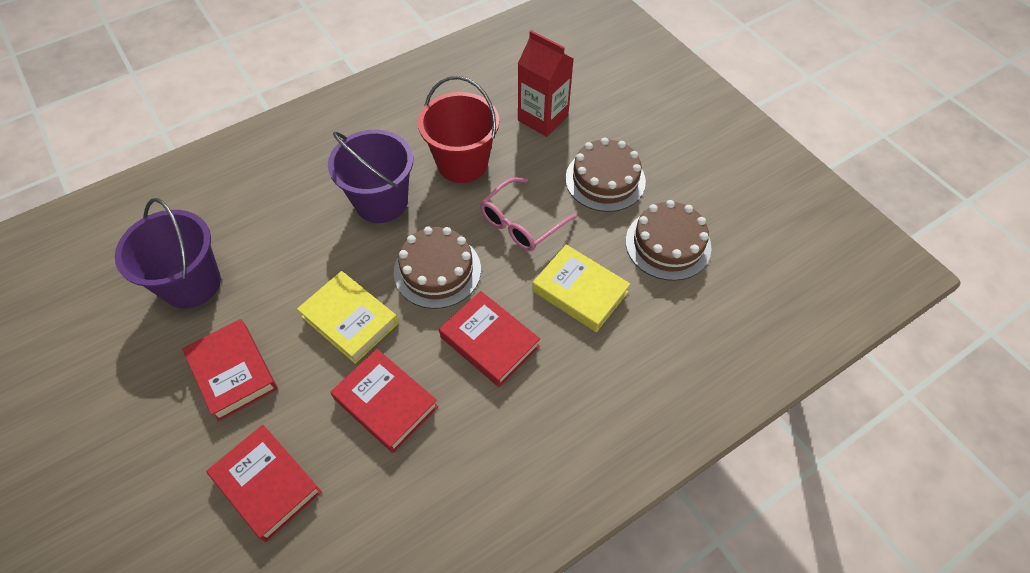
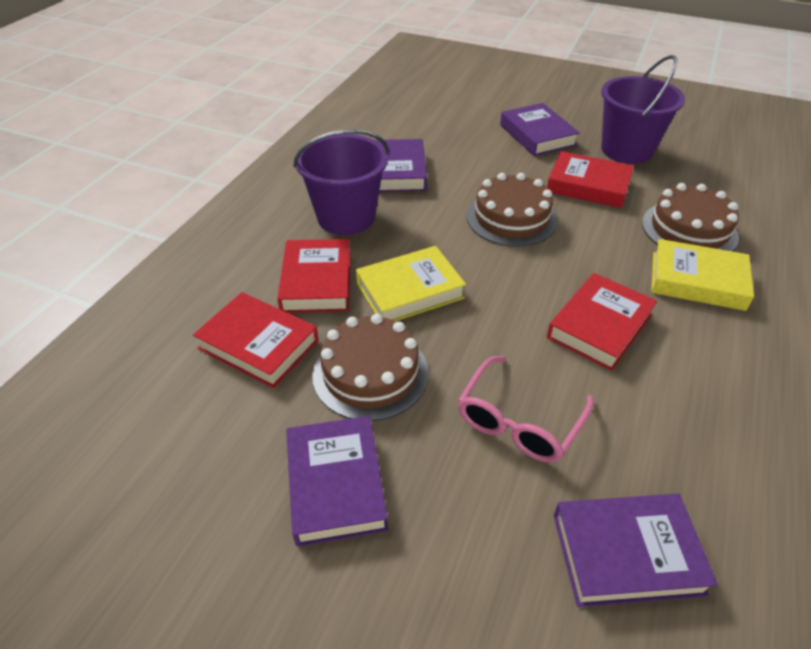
purple book: 0 -> 4
red bucket: 1 -> 0
red carton: 1 -> 0

